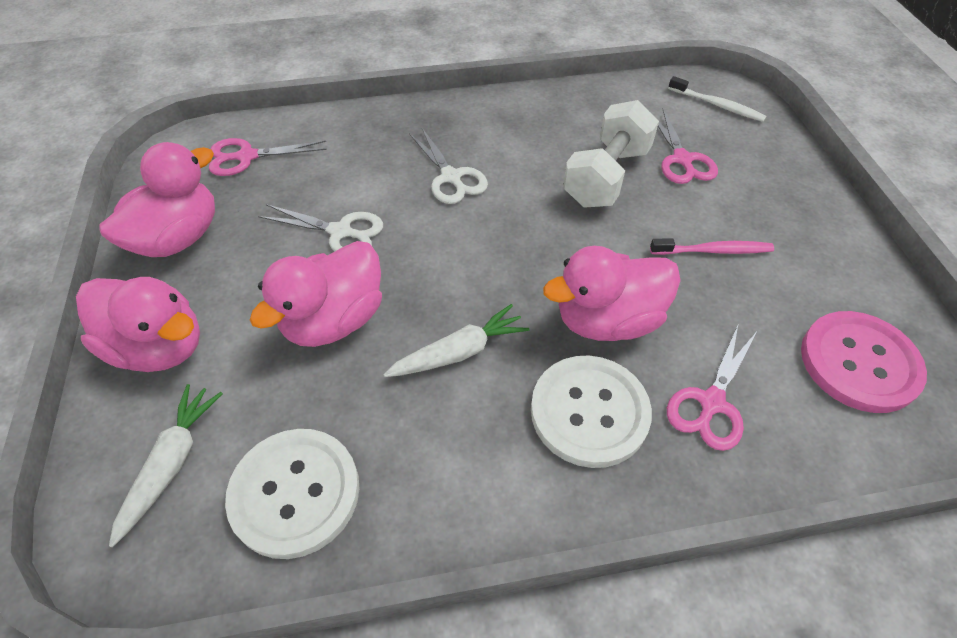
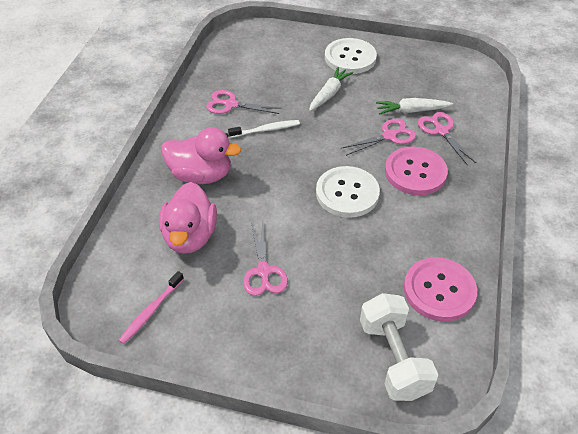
pink button: 1 -> 2
pink duck: 4 -> 2
pink scissors: 3 -> 4
white scissors: 2 -> 0

